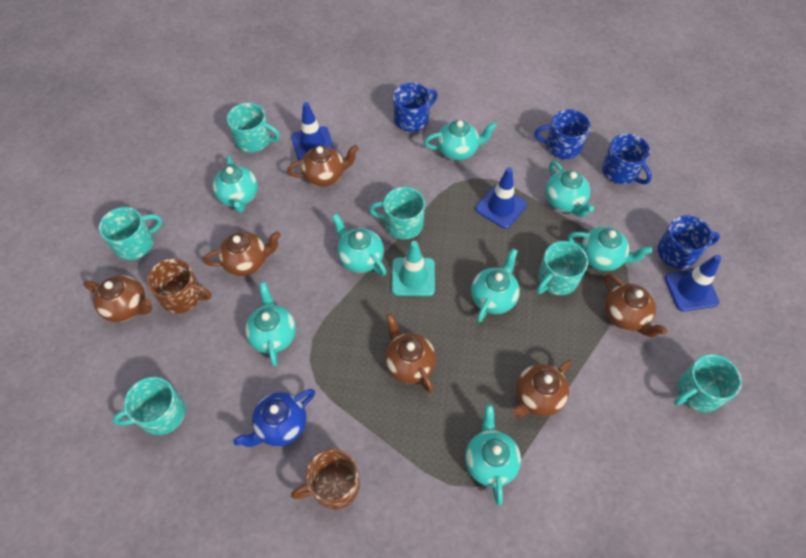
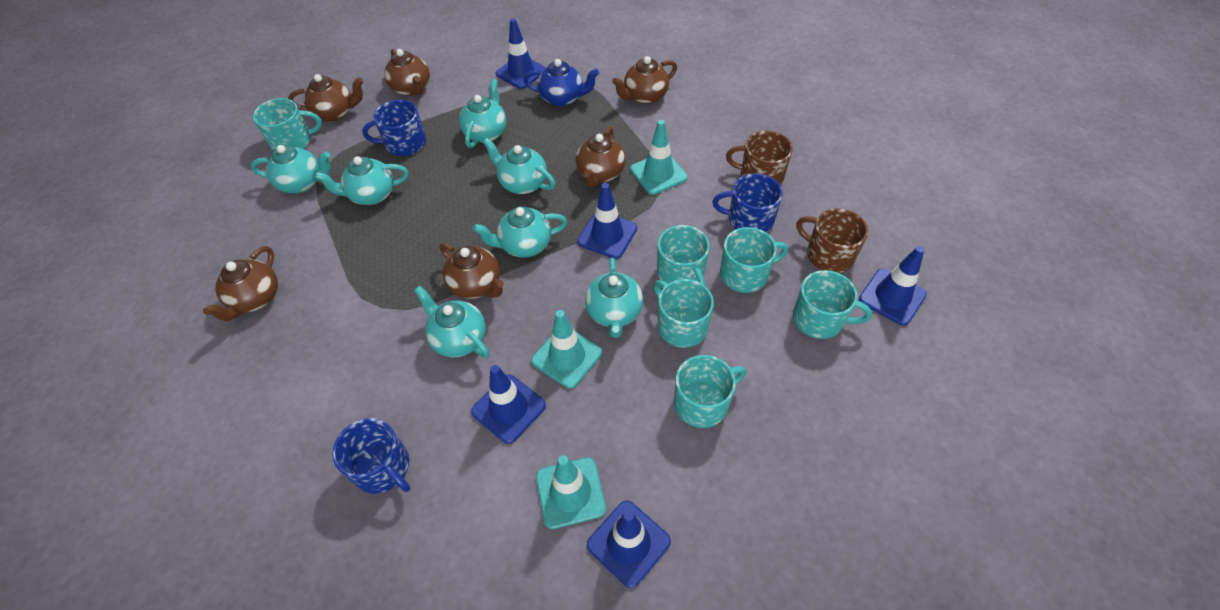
blue mug: 4 -> 3
blue traffic cone: 3 -> 5
turquoise teapot: 8 -> 7
turquoise traffic cone: 1 -> 3

